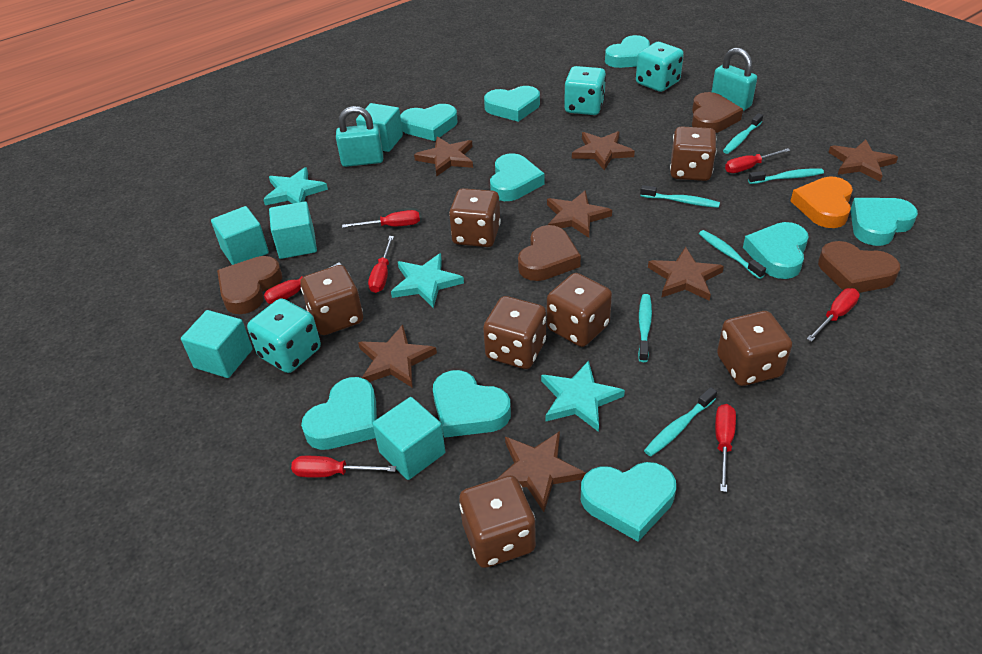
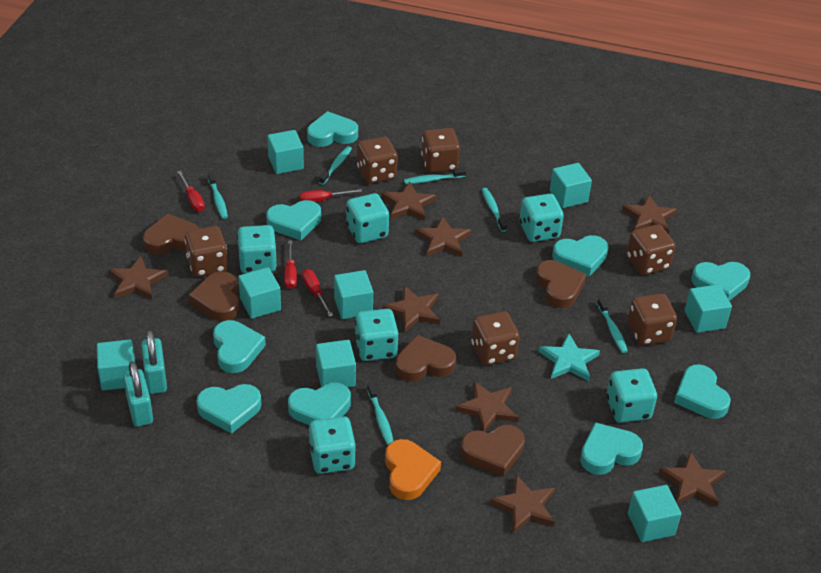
brown dice: 7 -> 6
brown heart: 4 -> 5
brown star: 7 -> 8
red screwdriver: 7 -> 4
turquoise cube: 5 -> 8
turquoise dice: 3 -> 6
turquoise star: 3 -> 1

